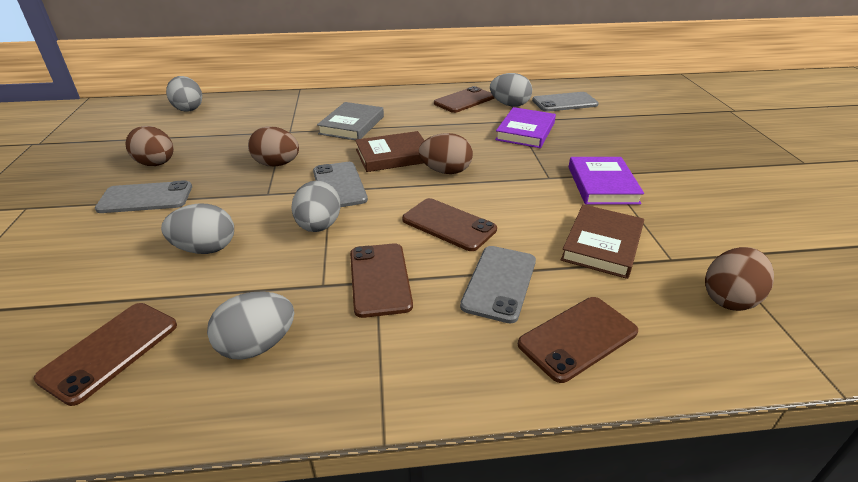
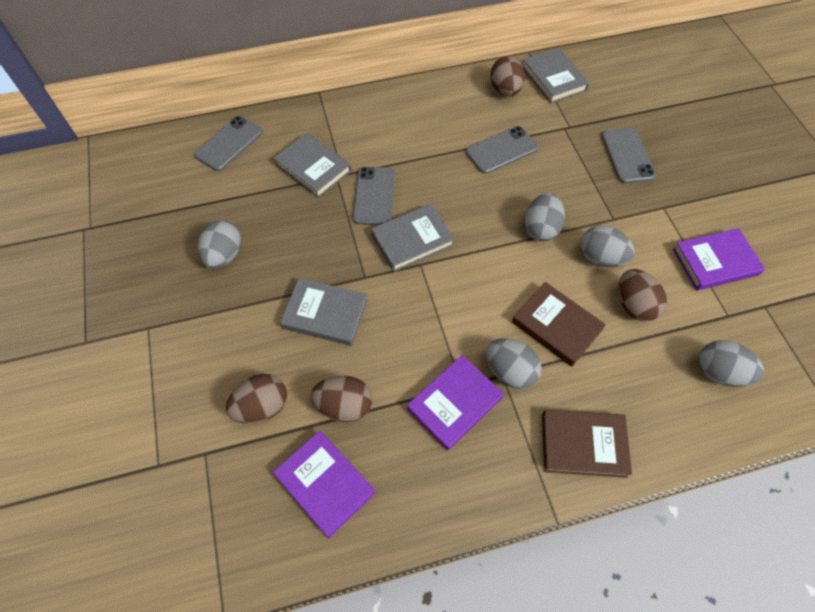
brown phone: 5 -> 0
grey book: 1 -> 4
purple book: 2 -> 3

